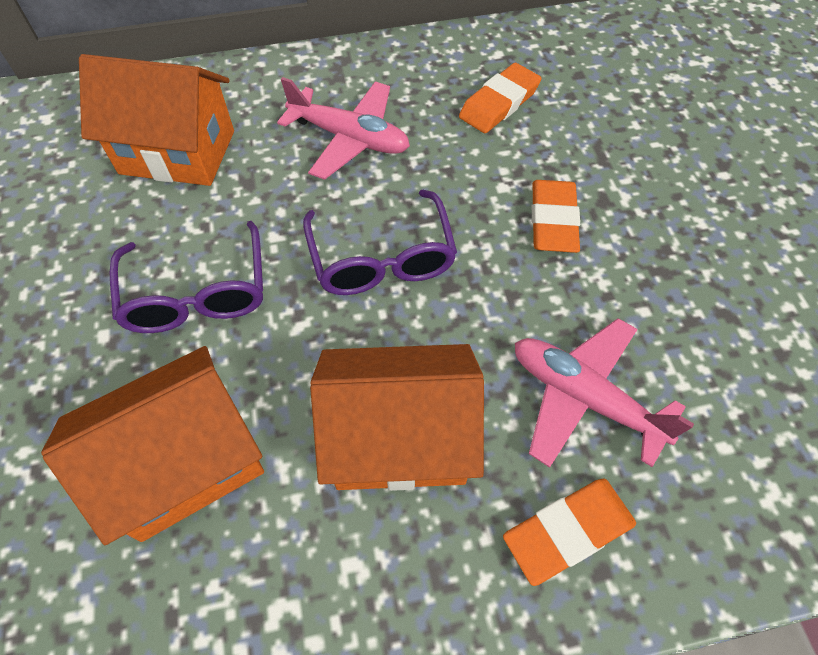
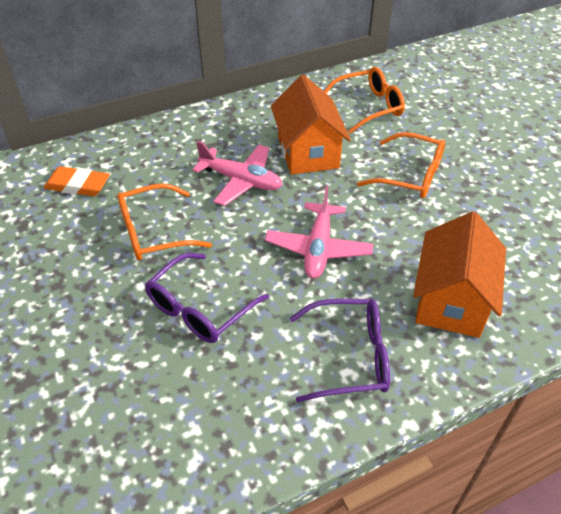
orange eraser: 3 -> 1
orange glasses: 0 -> 3
orange house: 3 -> 2

